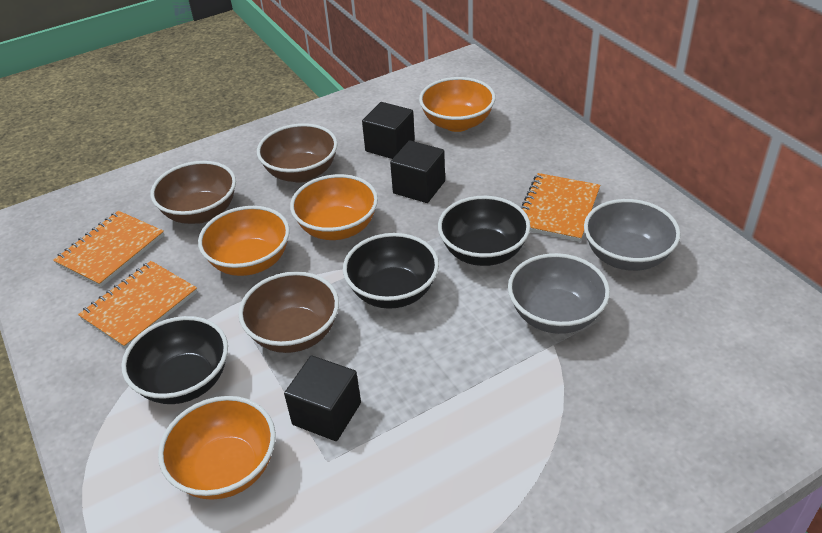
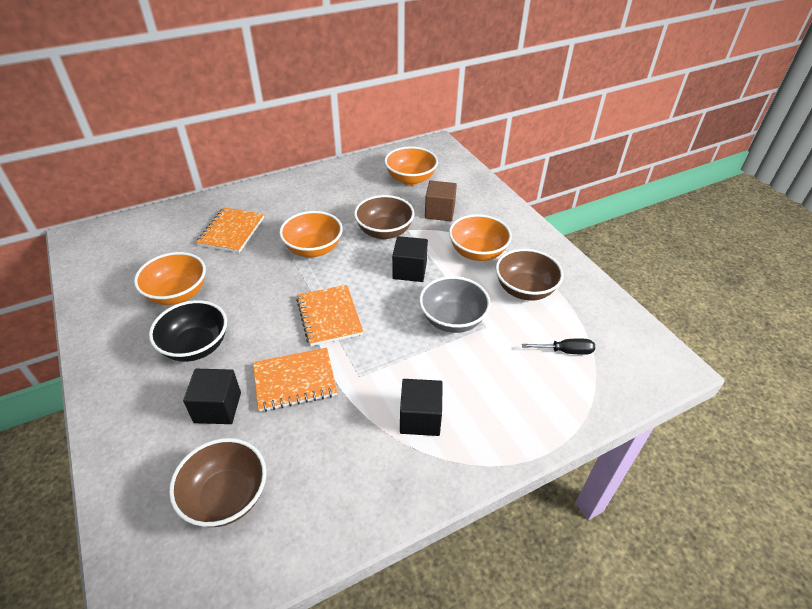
black bowl: 3 -> 1
black screwdriver: 0 -> 1
brown cube: 0 -> 1
grey bowl: 2 -> 1

